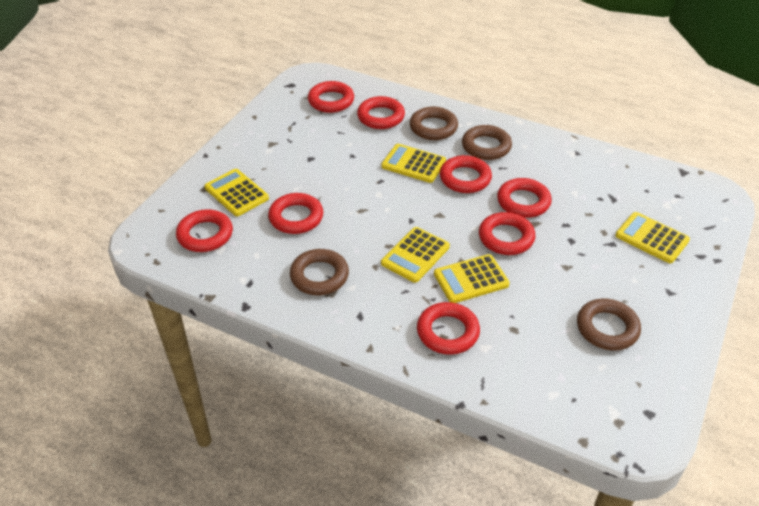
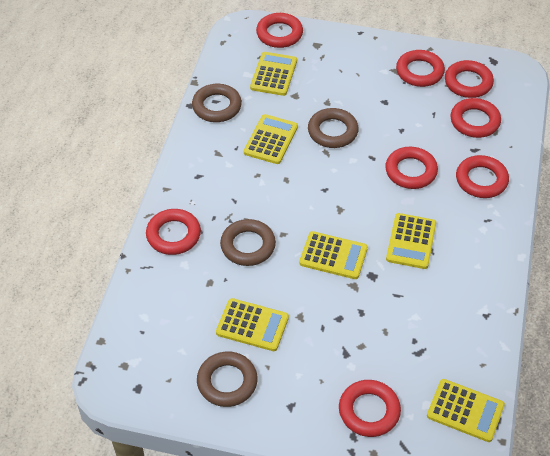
yellow calculator: 5 -> 6

